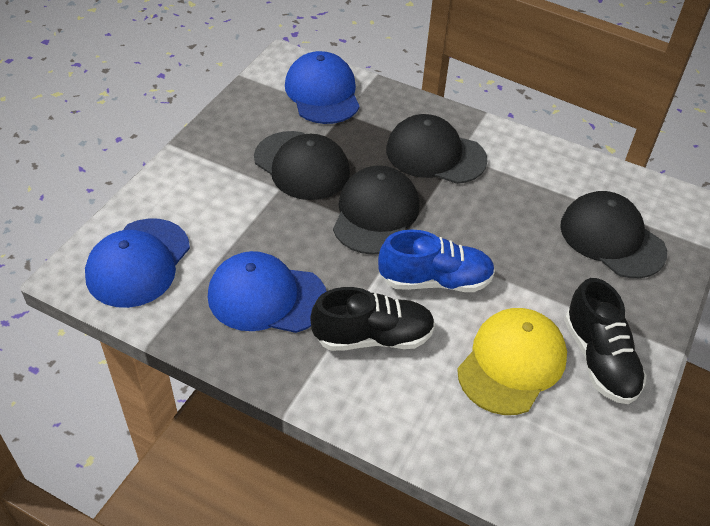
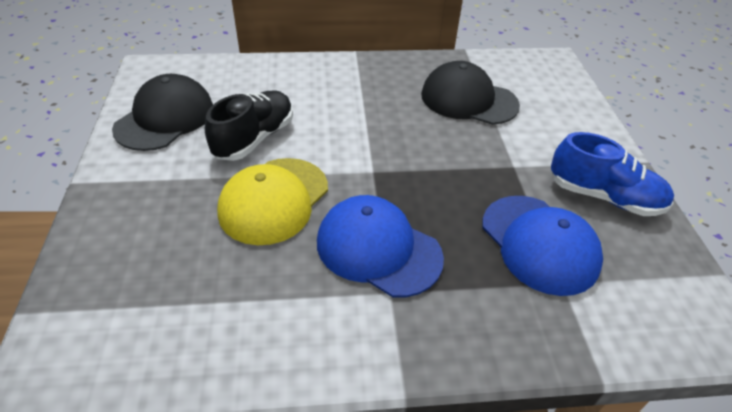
black cap: 4 -> 2
black shoe: 2 -> 1
blue cap: 3 -> 2

